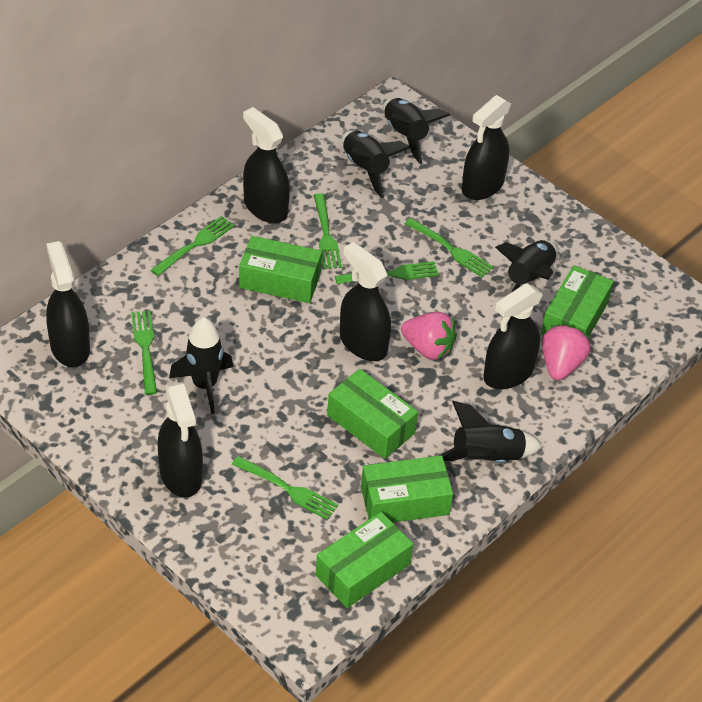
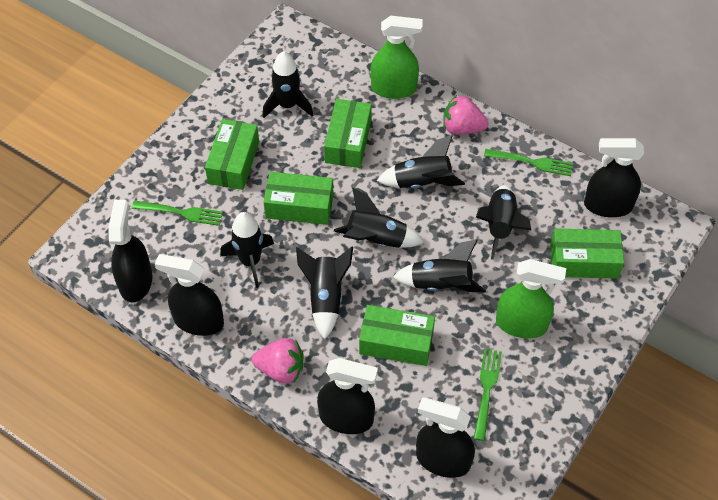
black rocket: 5 -> 7
black spray bottle: 6 -> 5
green fork: 6 -> 3
green spray bottle: 0 -> 2

